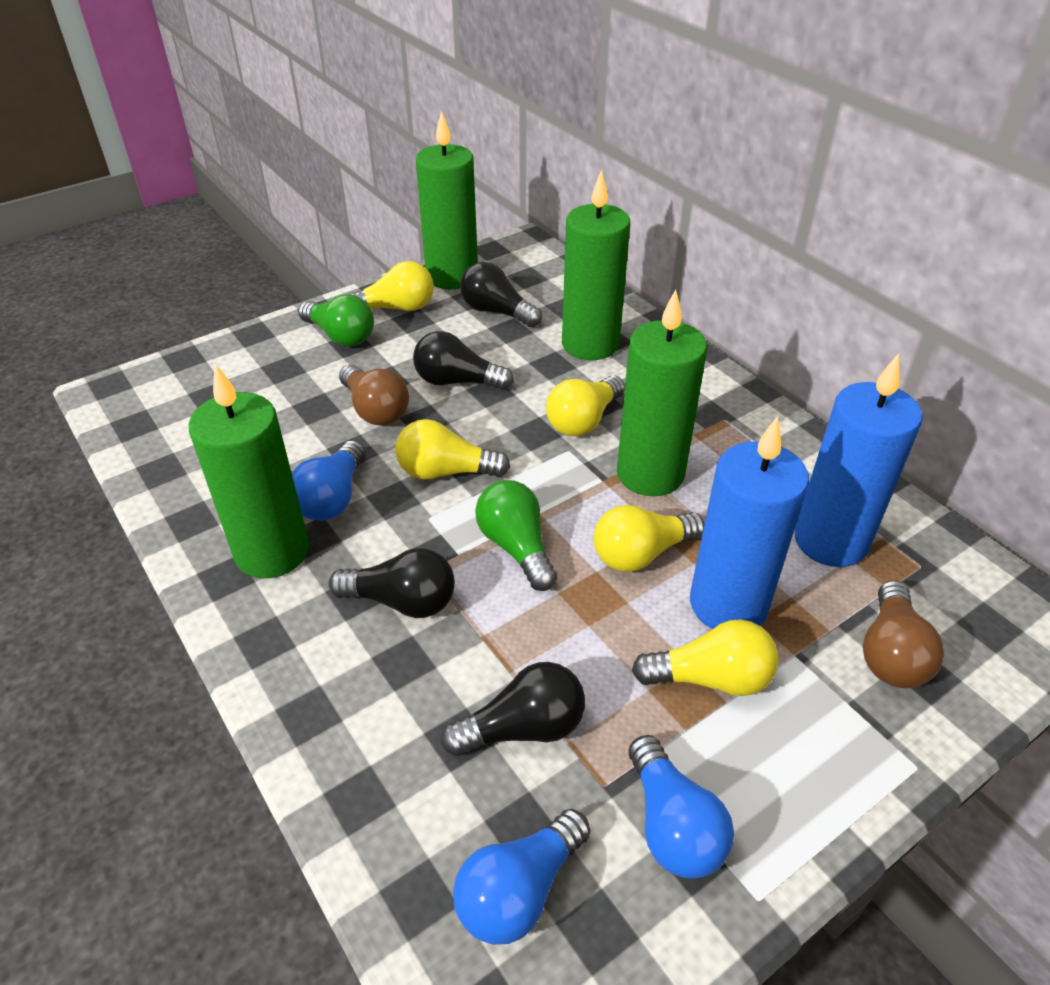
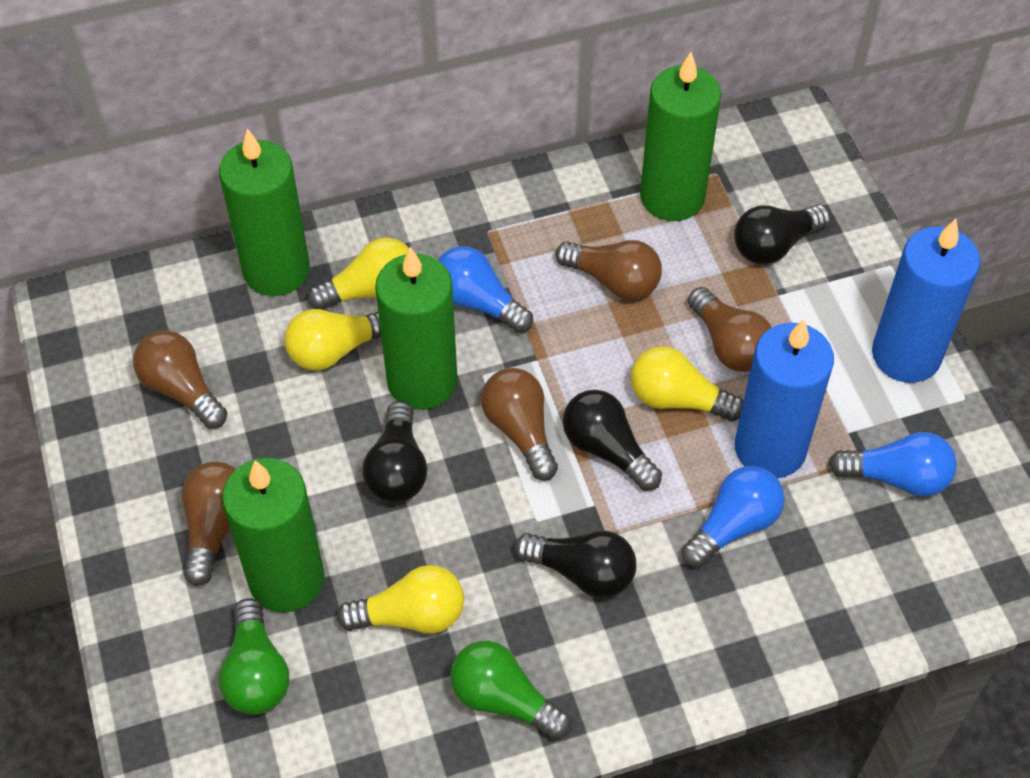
brown light bulb: 2 -> 5
yellow light bulb: 5 -> 4

